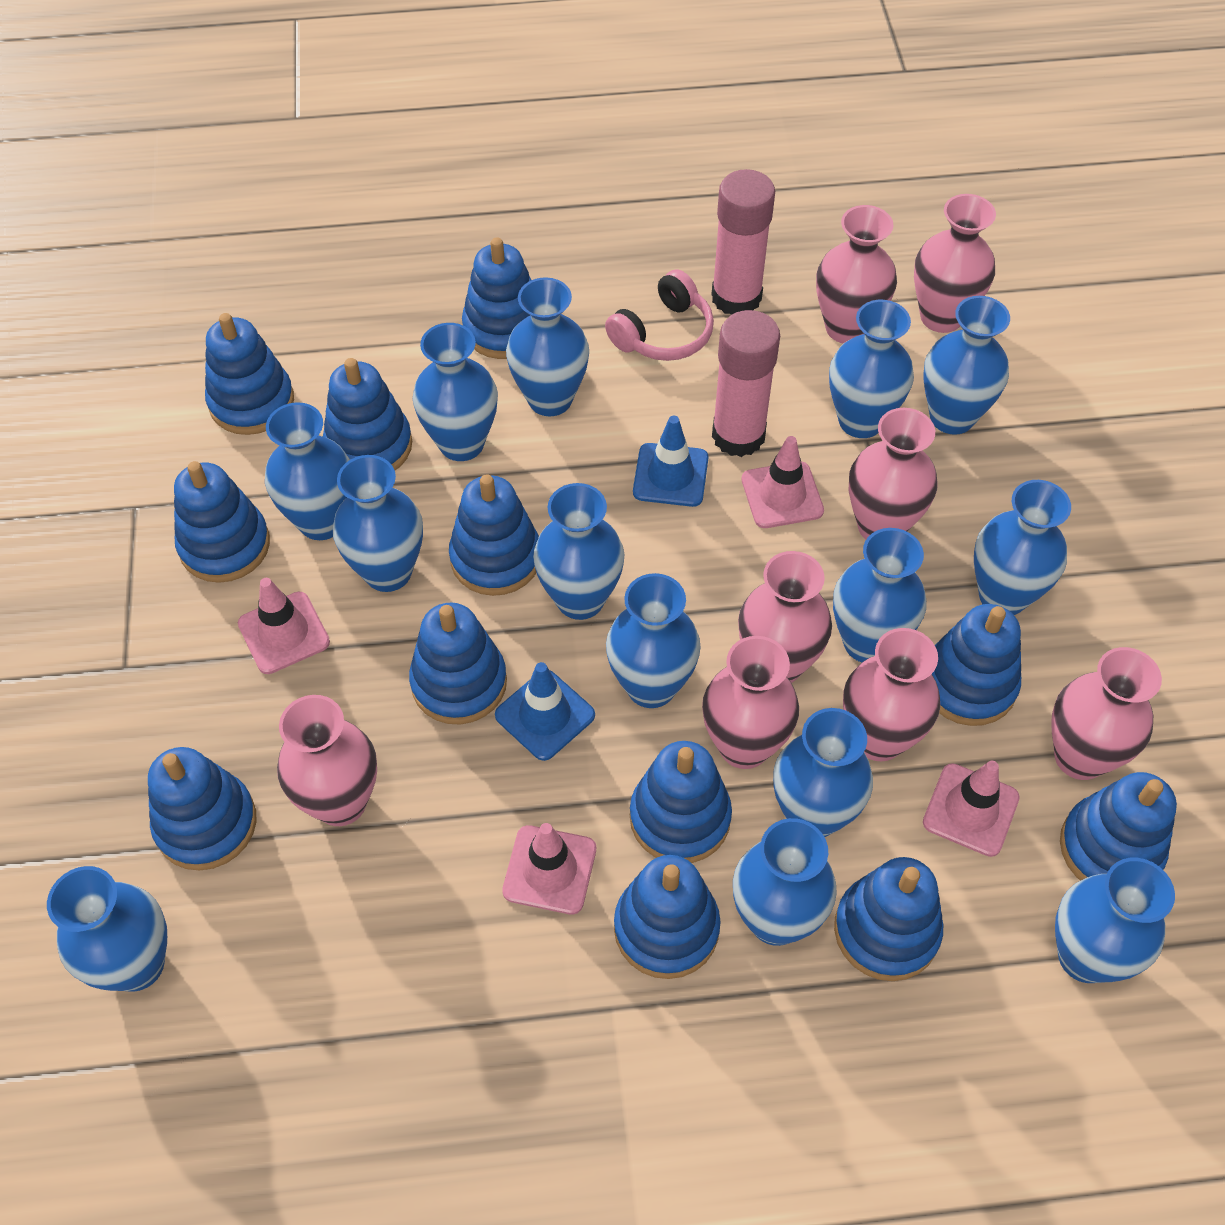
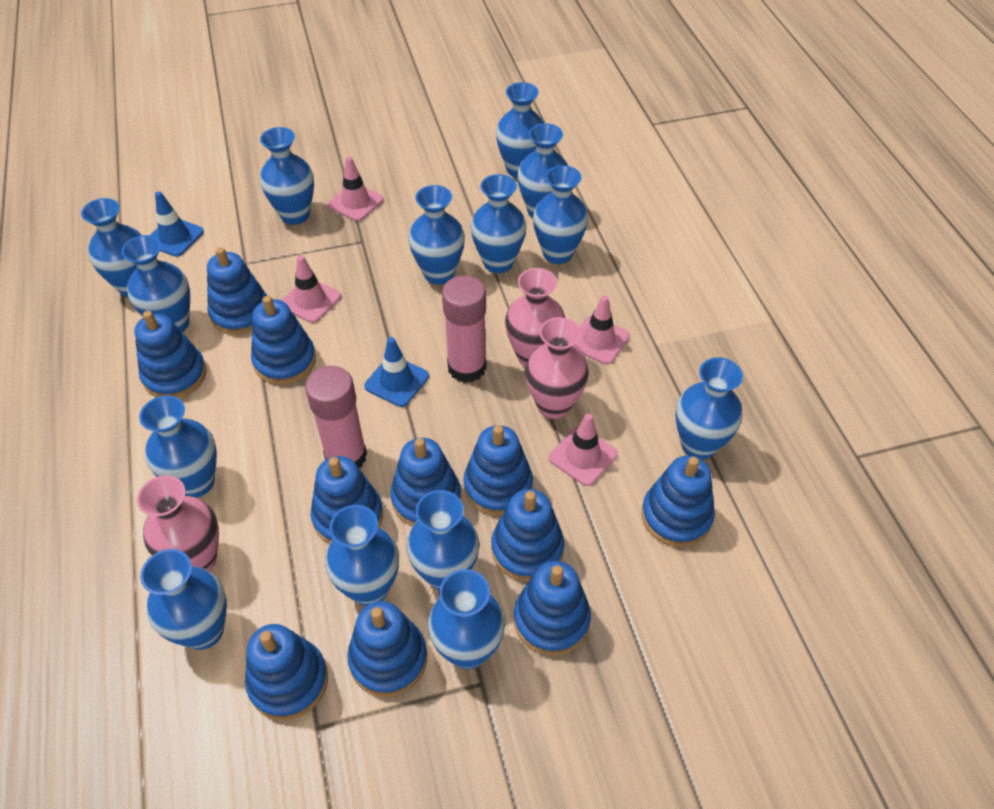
blue stacking toy: 12 -> 11
pink headphones: 1 -> 0
pink vase: 8 -> 3

